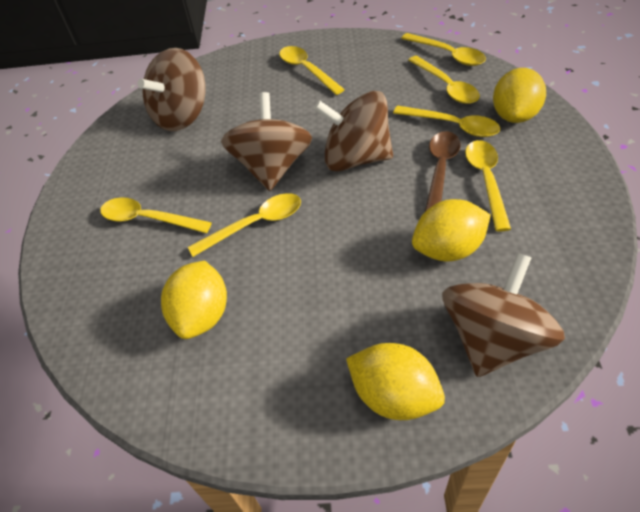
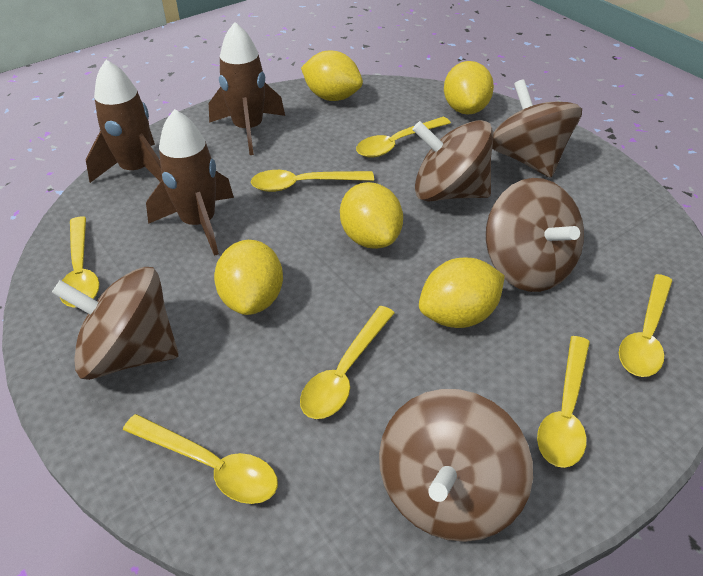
brown rocket: 0 -> 3
brown spinning top: 4 -> 5
brown spoon: 1 -> 0
yellow lemon: 4 -> 5

